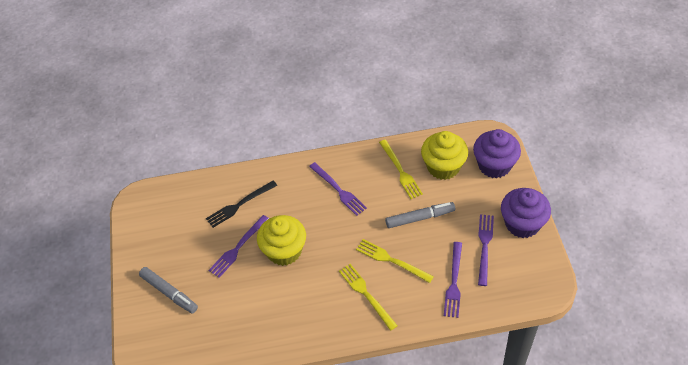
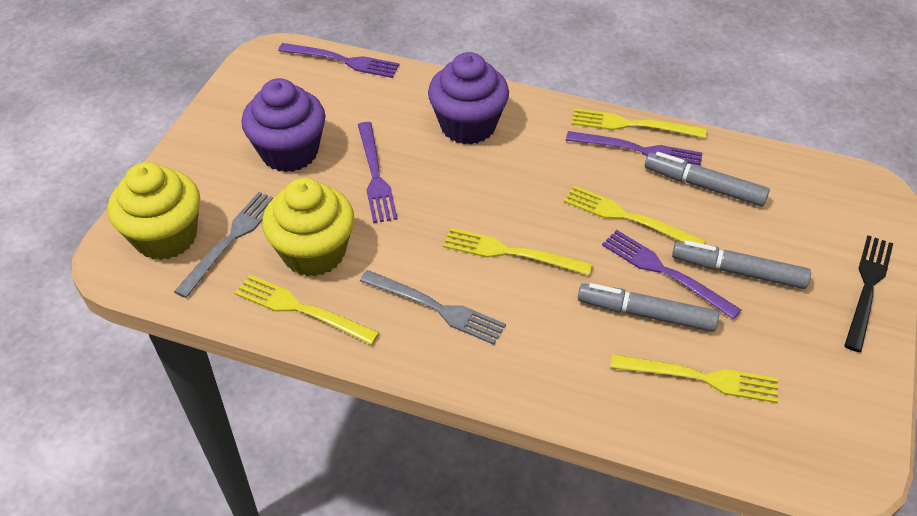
grey fork: 0 -> 2
grey marker: 2 -> 3
yellow fork: 3 -> 5

